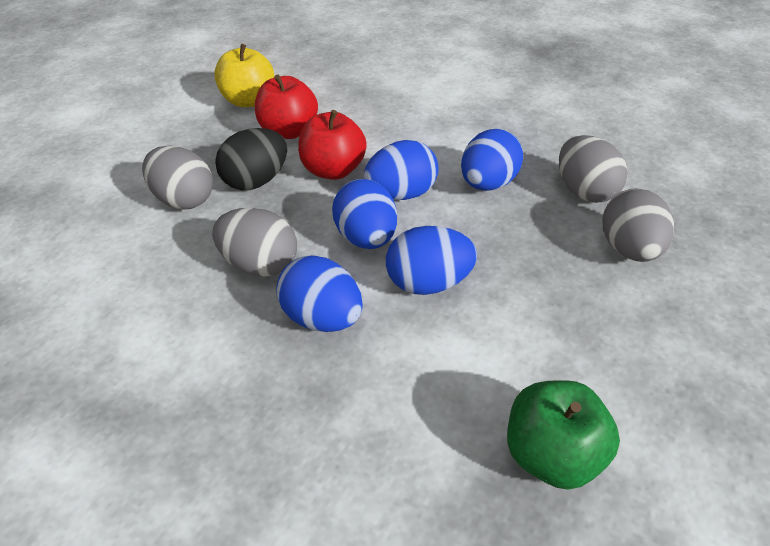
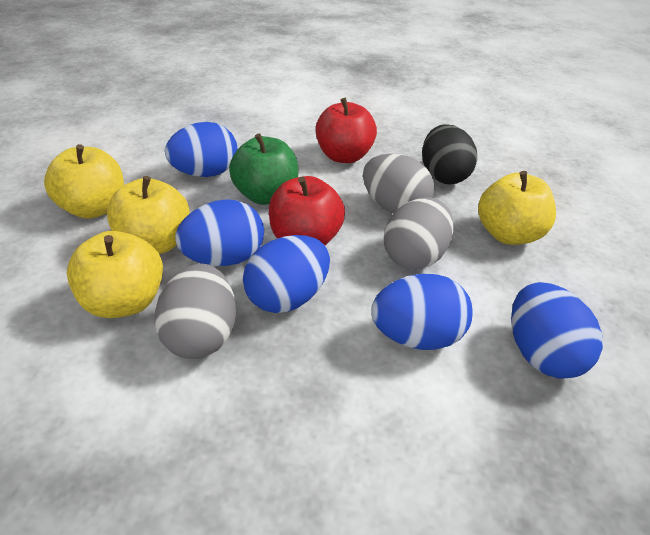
grey egg: 4 -> 3
yellow apple: 1 -> 4

